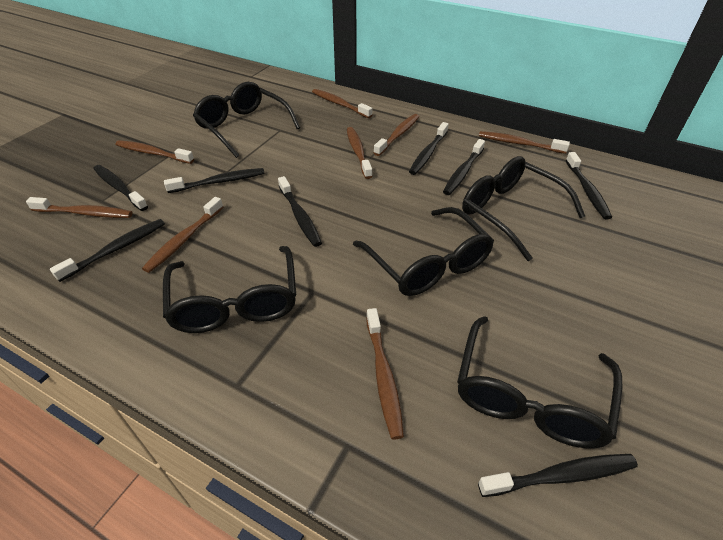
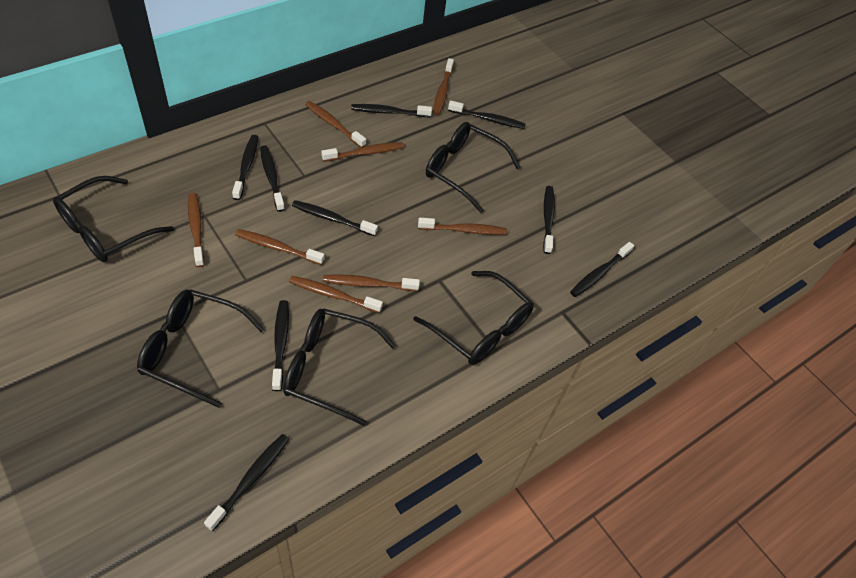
black toothbrush: 8 -> 9

